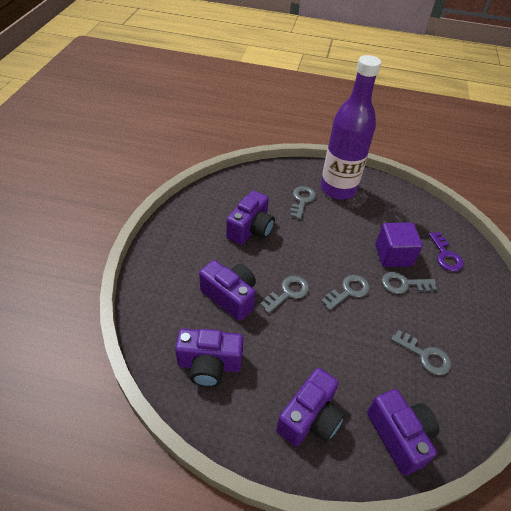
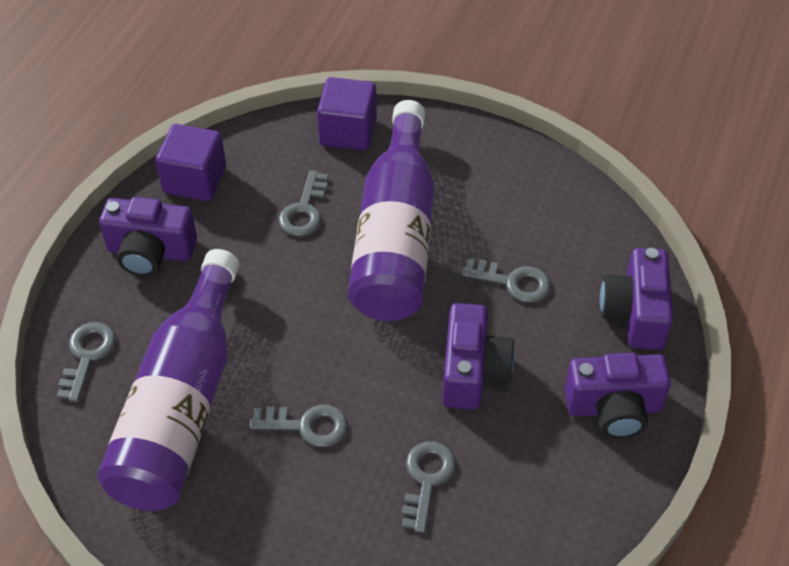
purple bottle: 1 -> 2
purple camera: 5 -> 4
purple cube: 1 -> 2
purple key: 1 -> 0

